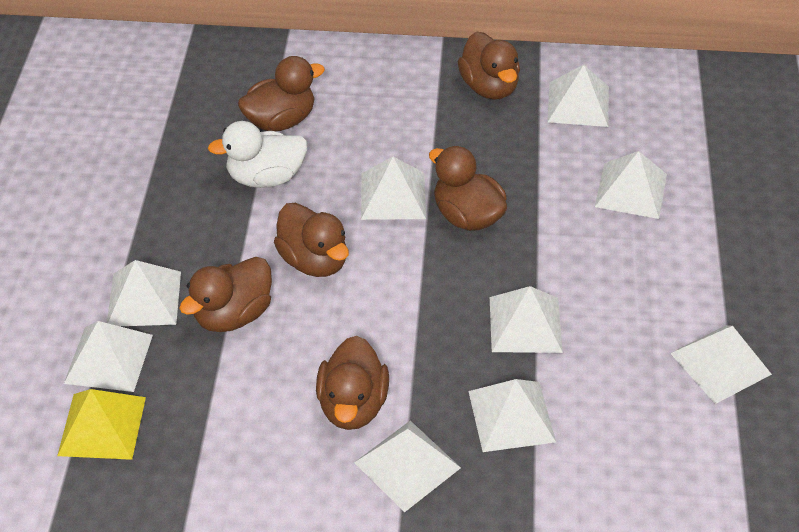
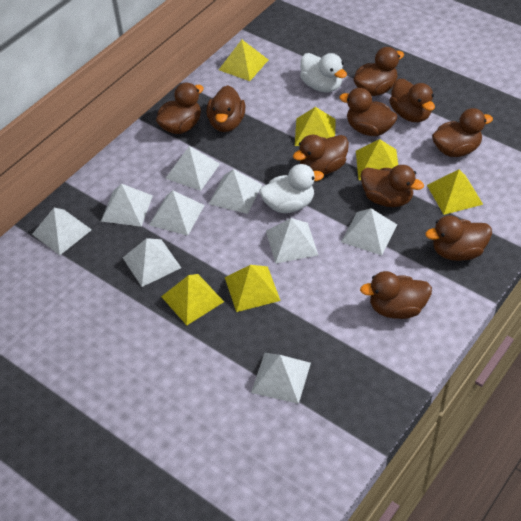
brown duck: 6 -> 10
white duck: 1 -> 2
yellow pyramid: 1 -> 6

